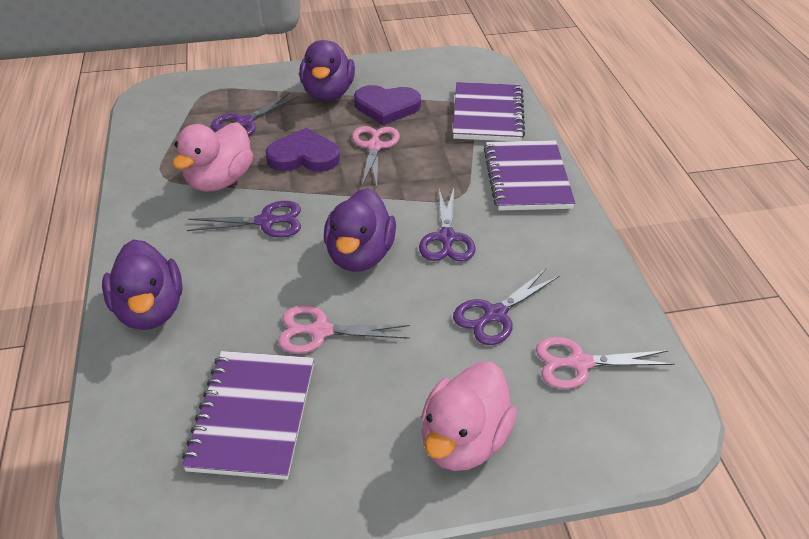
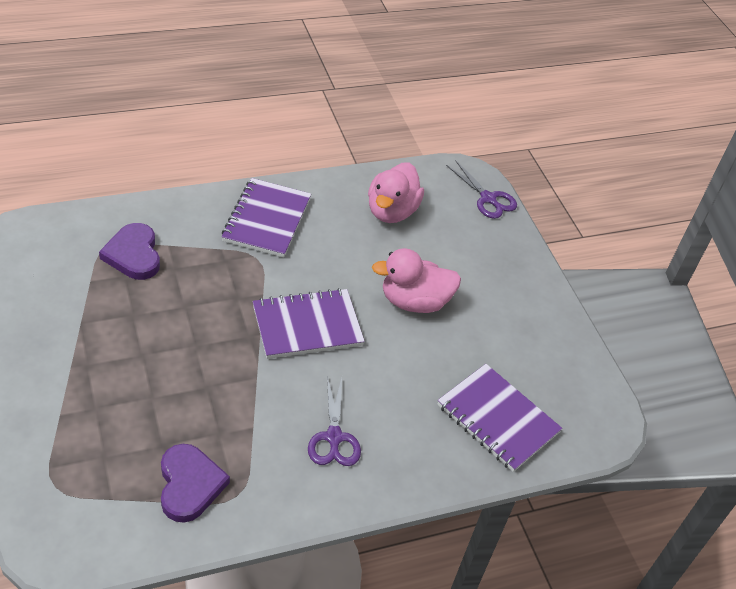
pink scissors: 3 -> 0
purple duck: 3 -> 0
purple scissors: 4 -> 2

